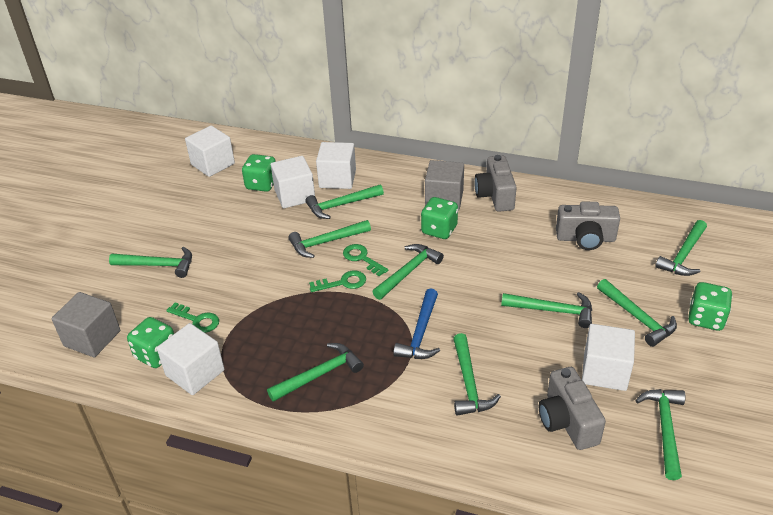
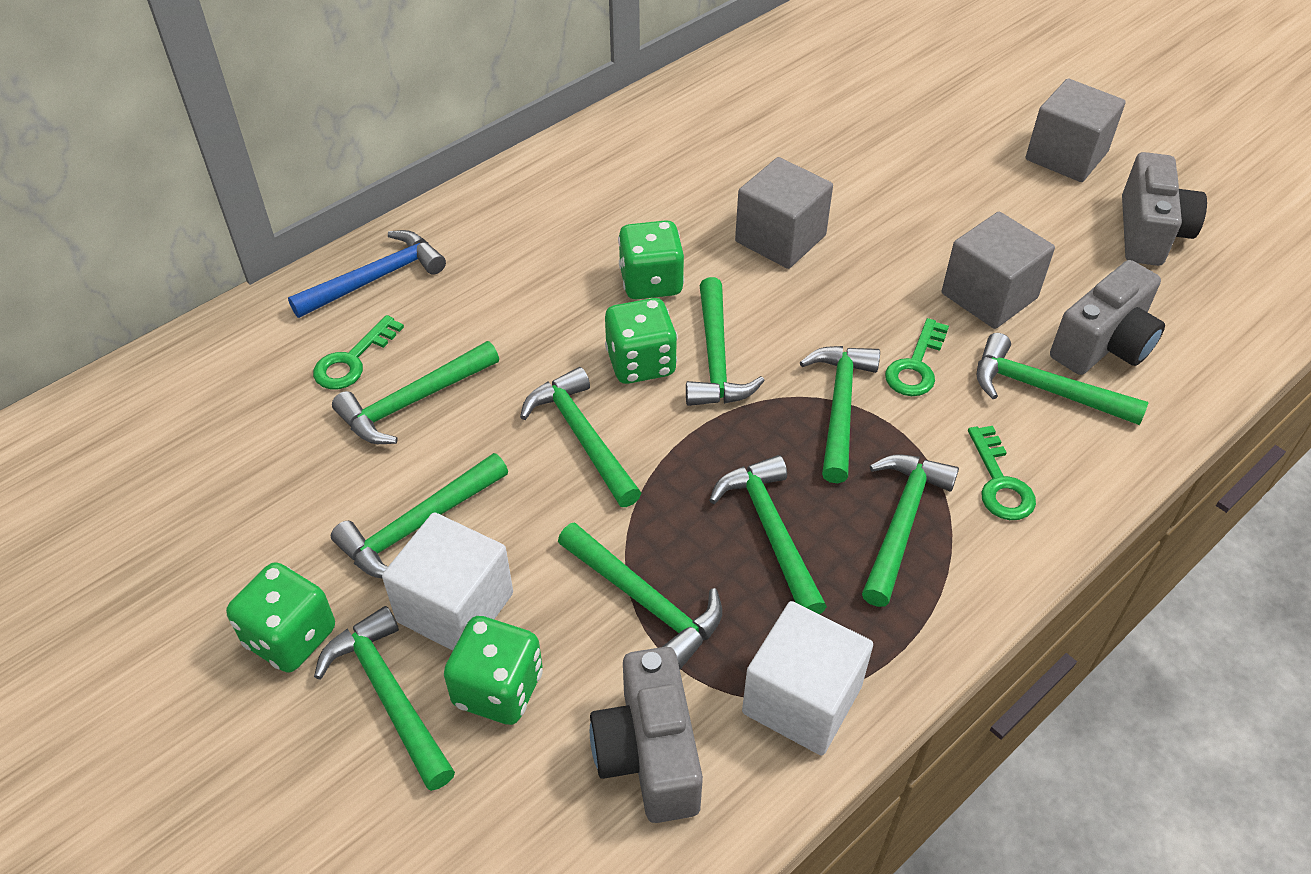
grey cube: 2 -> 3
white cube: 5 -> 2

